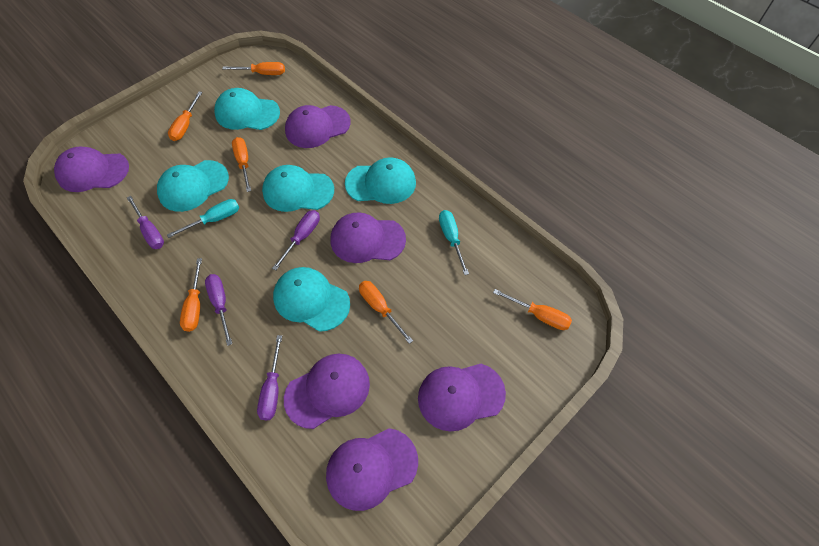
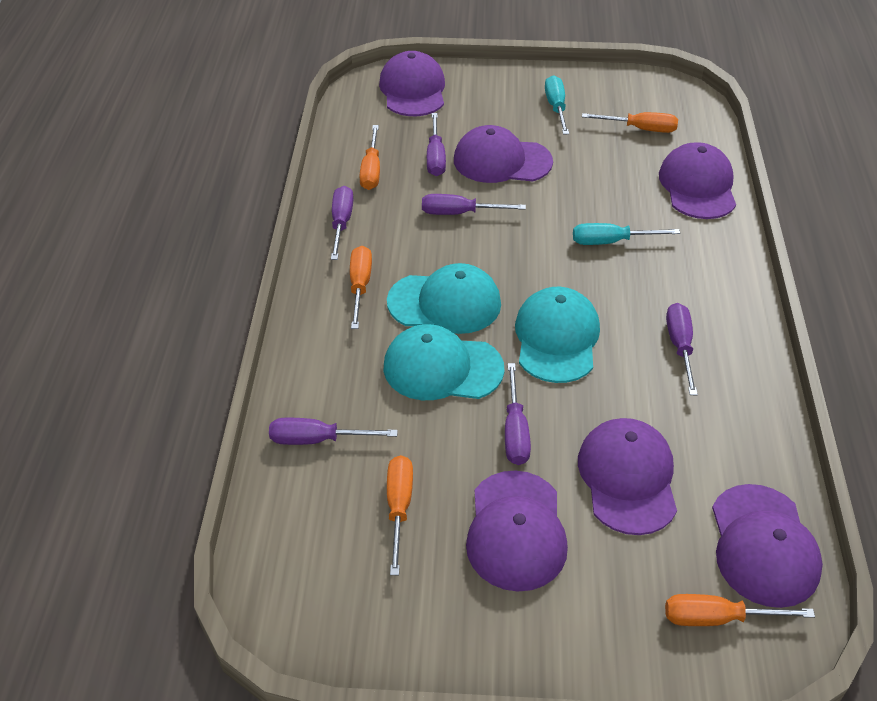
orange screwdriver: 6 -> 5
purple screwdriver: 4 -> 6
turquoise cap: 5 -> 3

